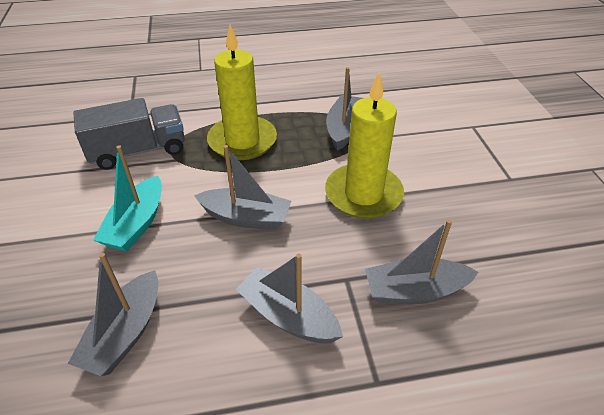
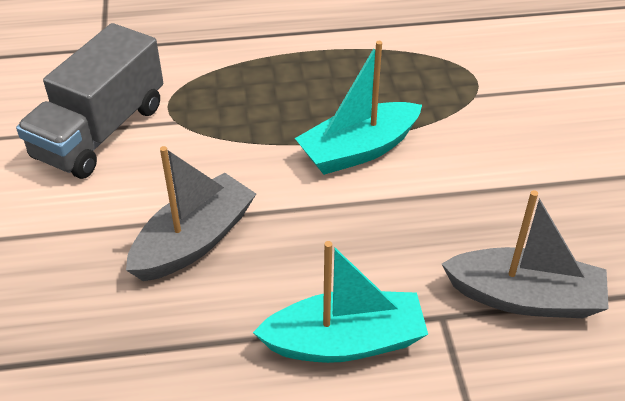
grey boat: 5 -> 2
turquoise boat: 1 -> 2
yellow candle: 2 -> 0

